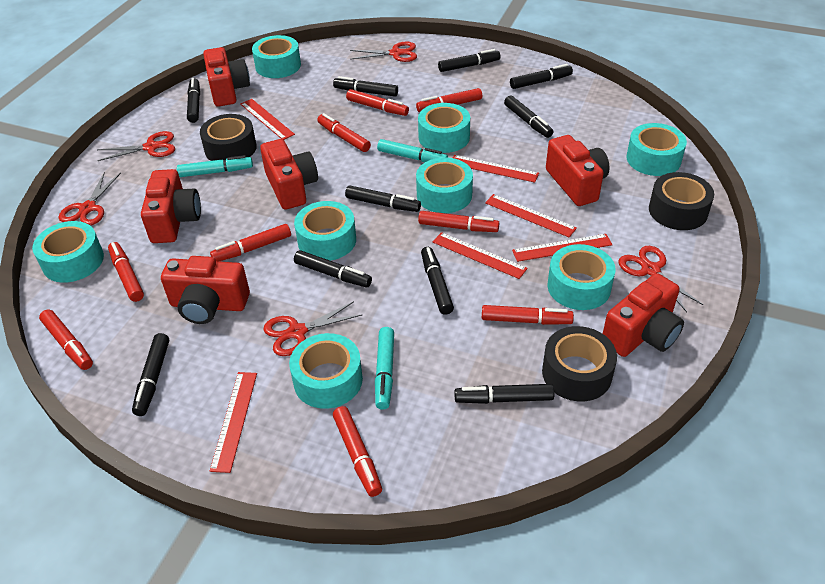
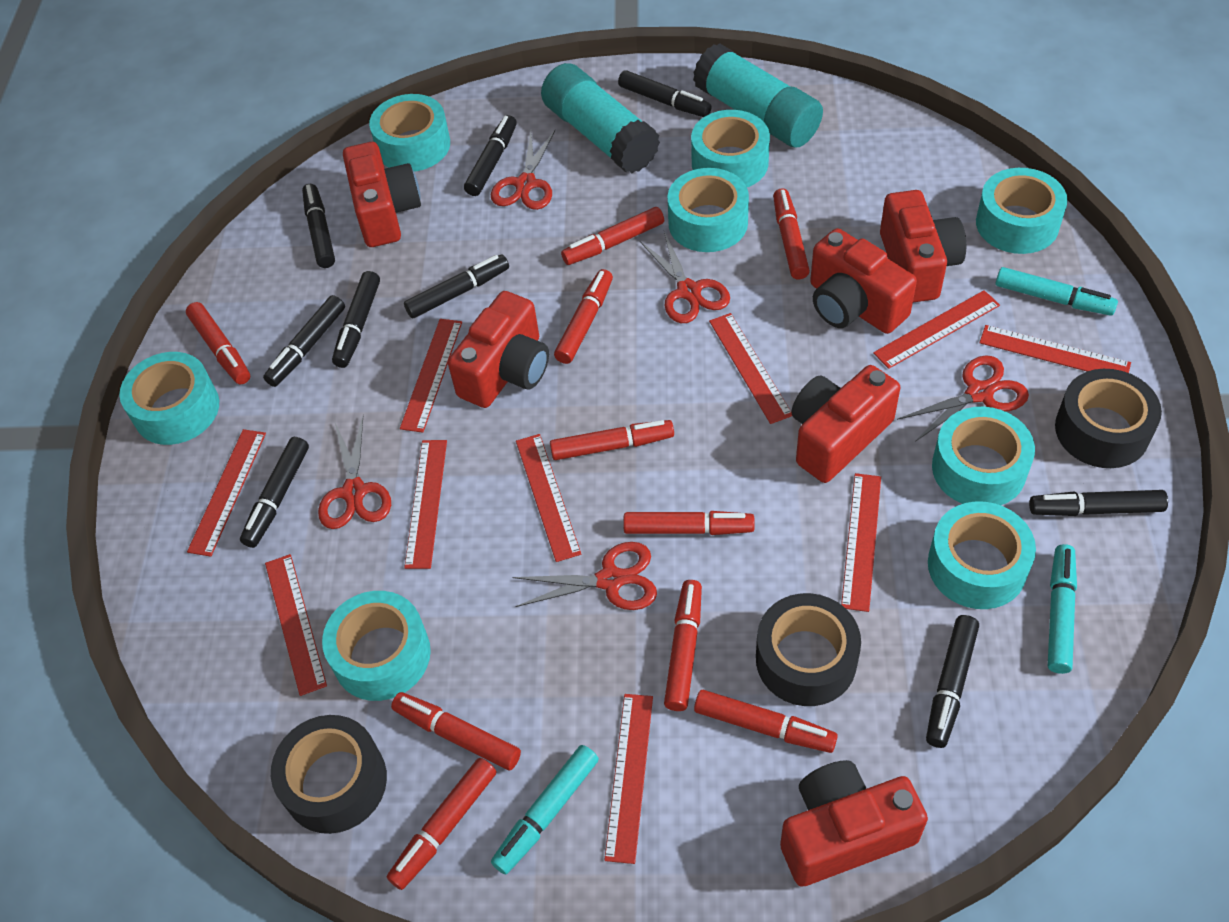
black marker: 10 -> 9
red marker: 9 -> 10
red ruler: 6 -> 10
turquoise glue stick: 0 -> 2

